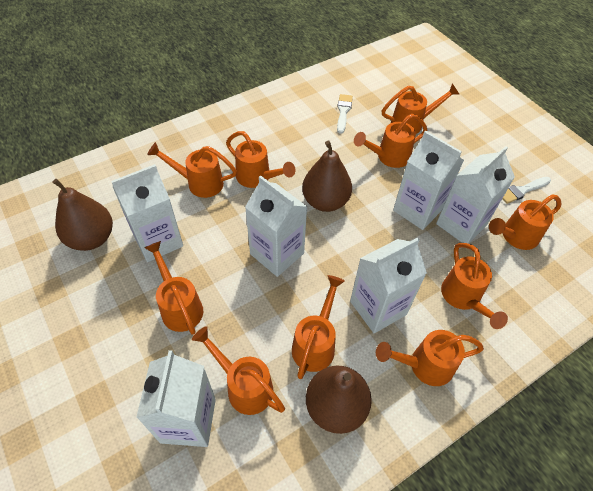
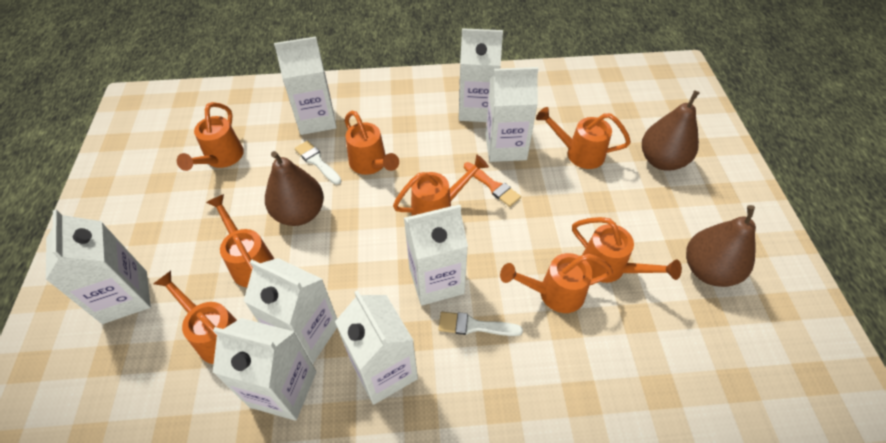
orange brush: 0 -> 1
orange watering can: 10 -> 8
white carton: 6 -> 8

